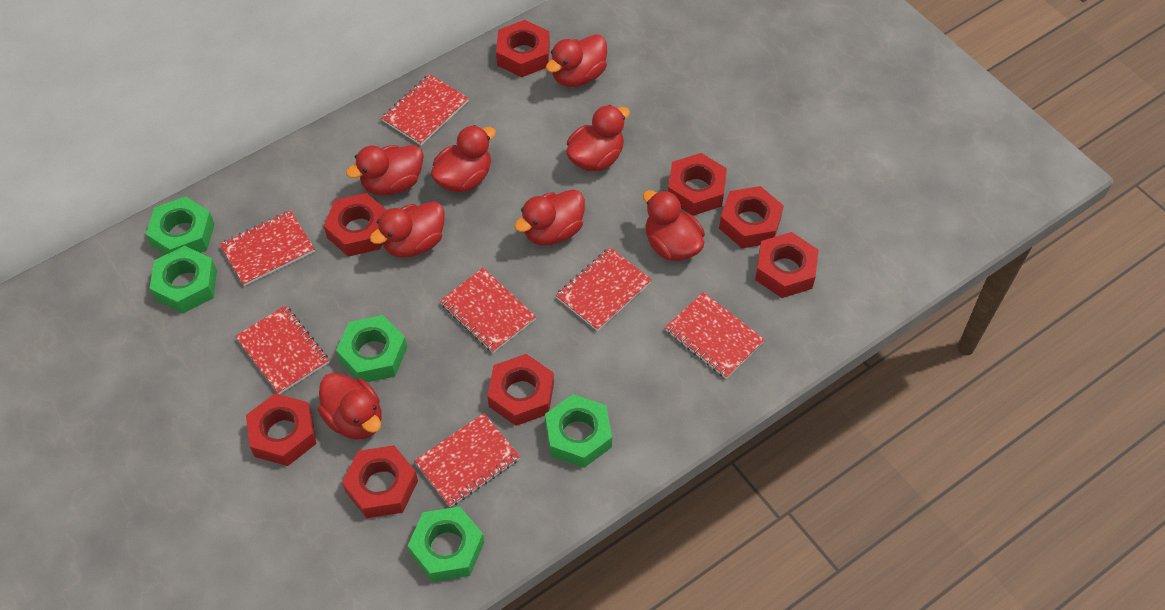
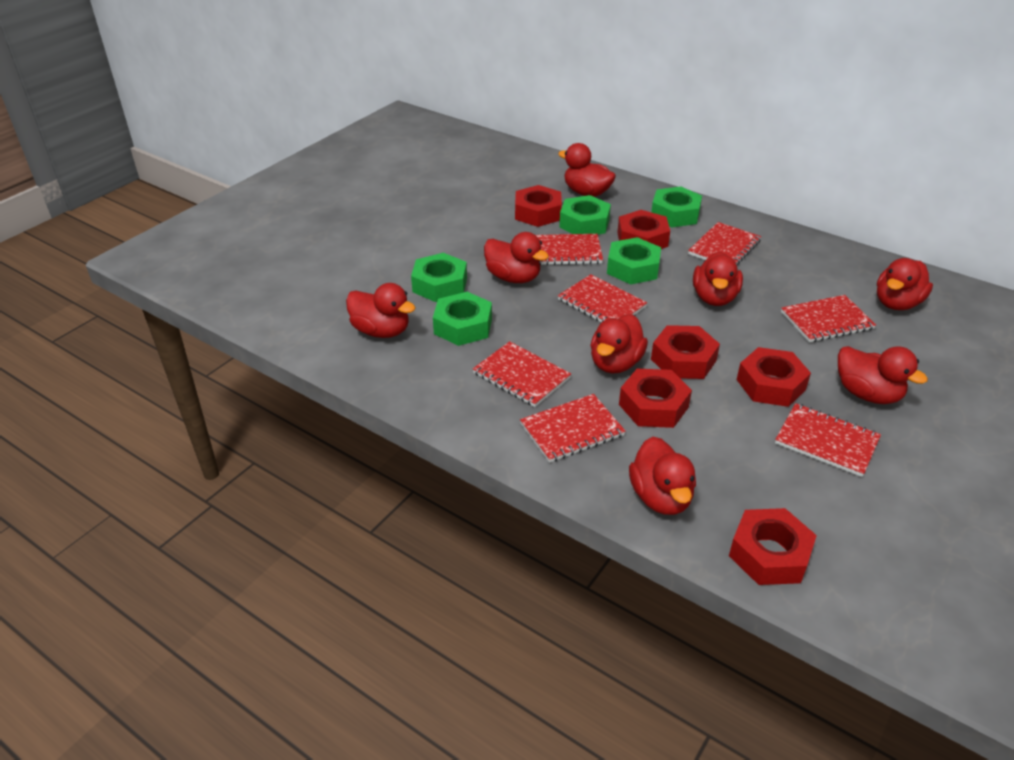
red nut: 8 -> 6

